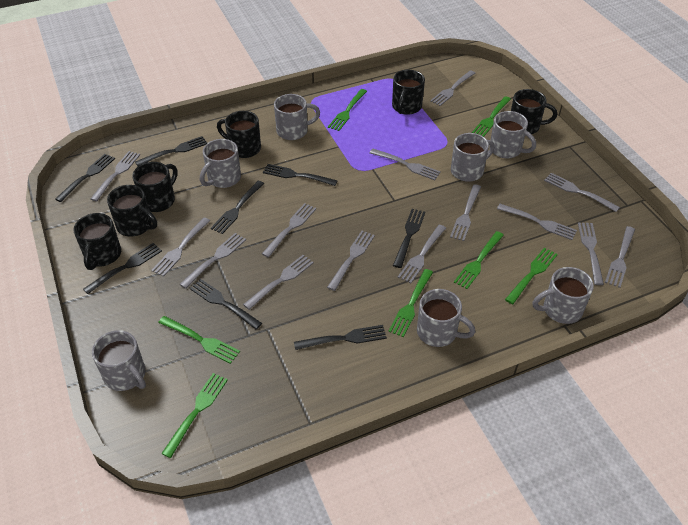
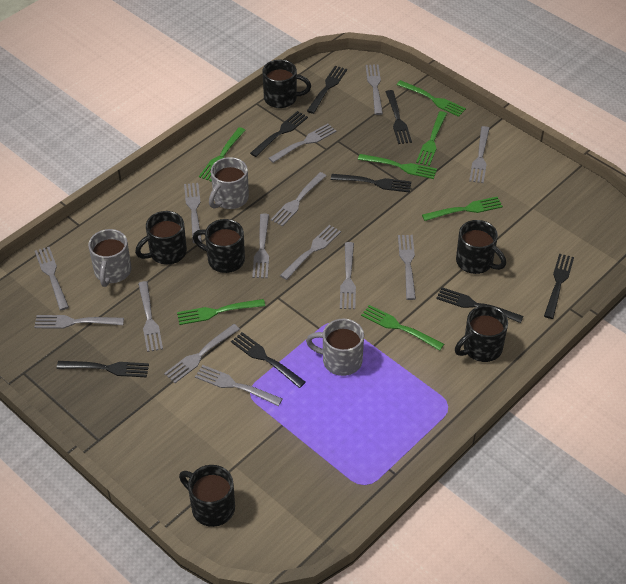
grey mug: 7 -> 3

